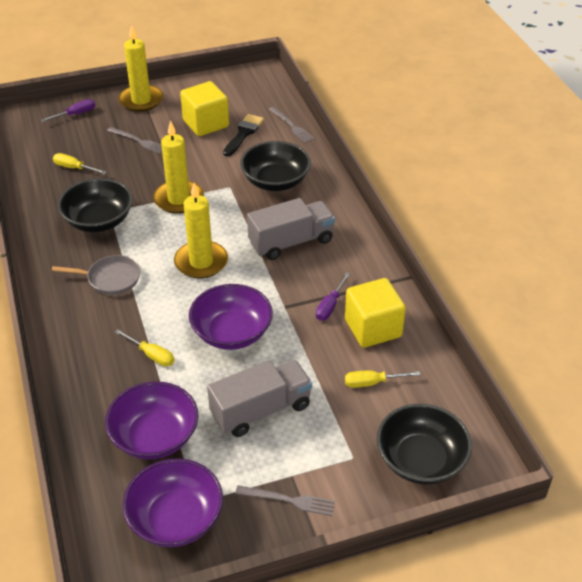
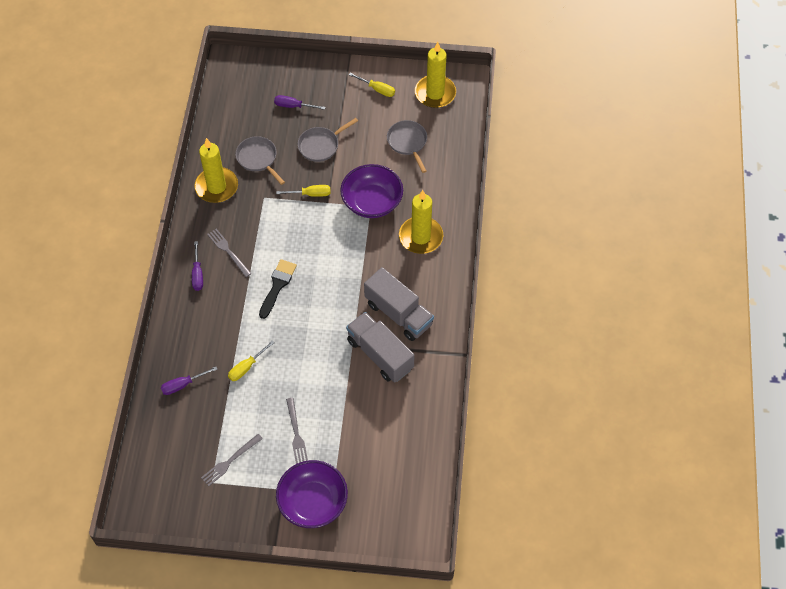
black bowl: 3 -> 0
grey pan: 1 -> 3
purple bowl: 3 -> 2
purple screwdriver: 2 -> 3
yellow cube: 2 -> 0

